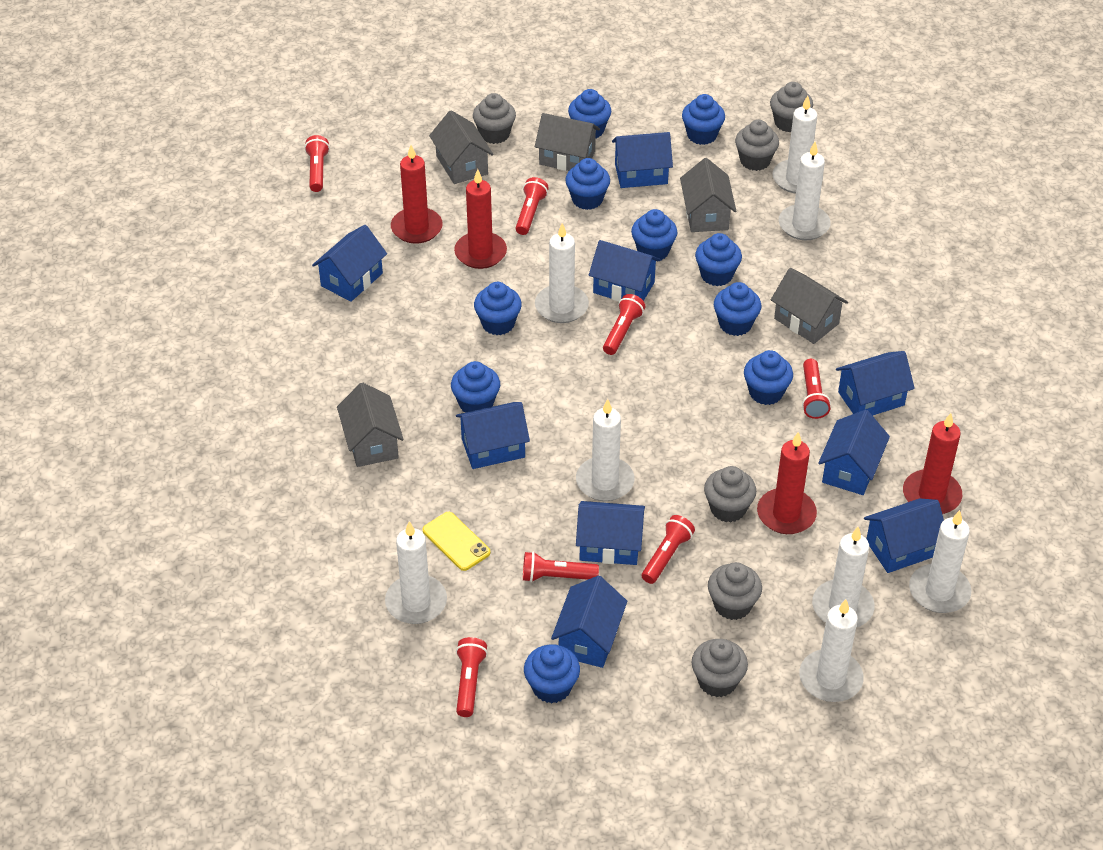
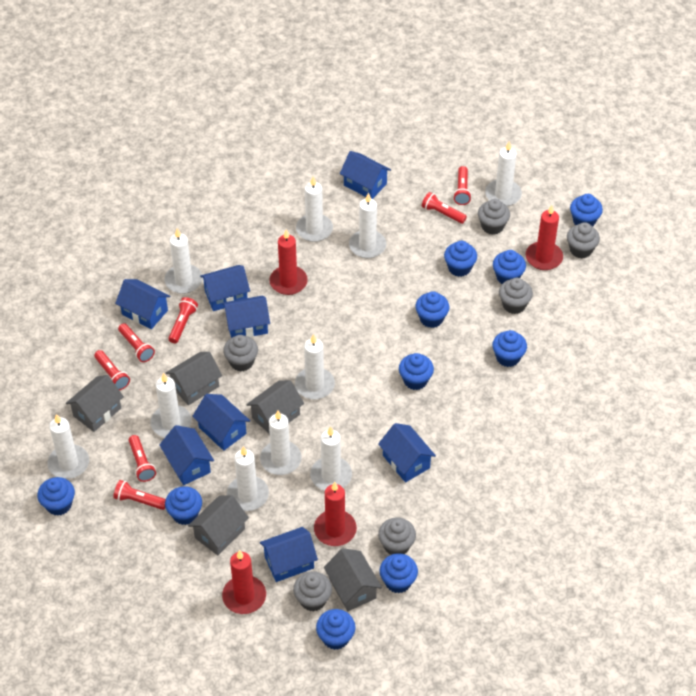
blue house: 9 -> 8
white candle: 8 -> 10
yellow phone: 1 -> 0

